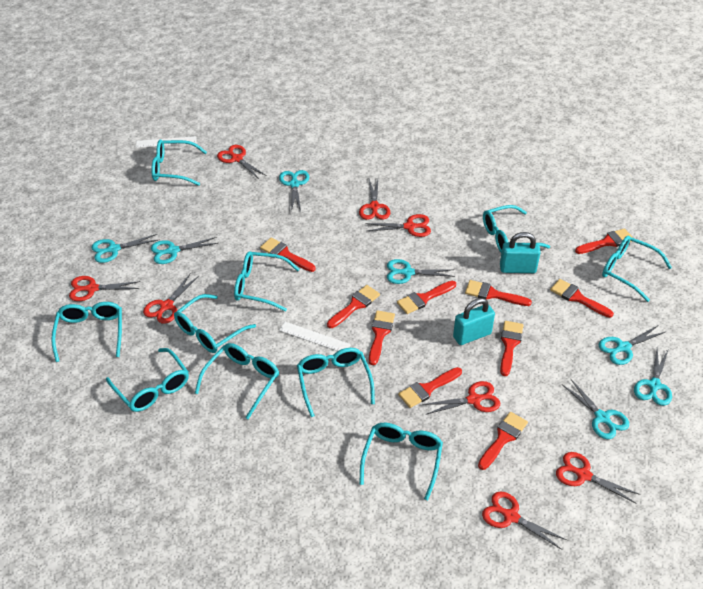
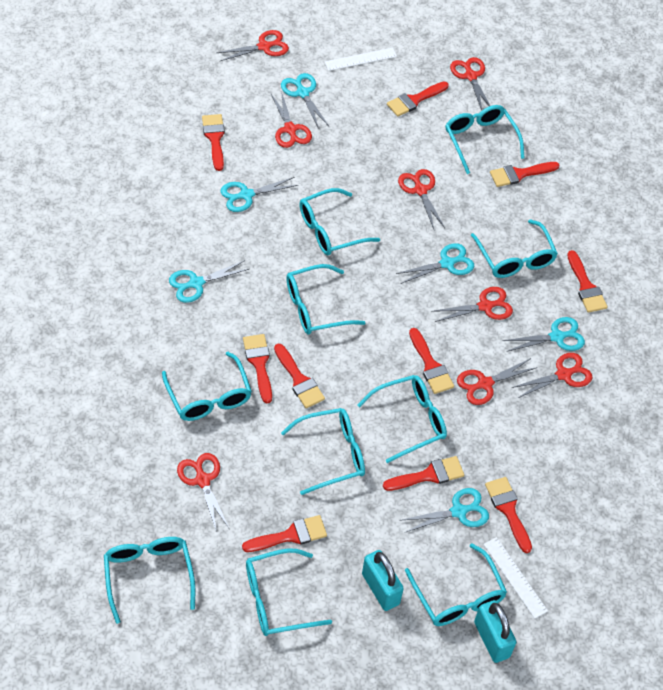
turquoise scissors: 7 -> 6

